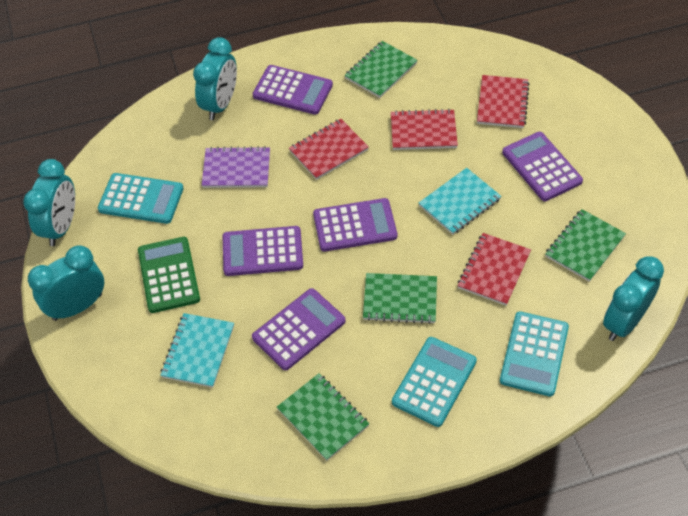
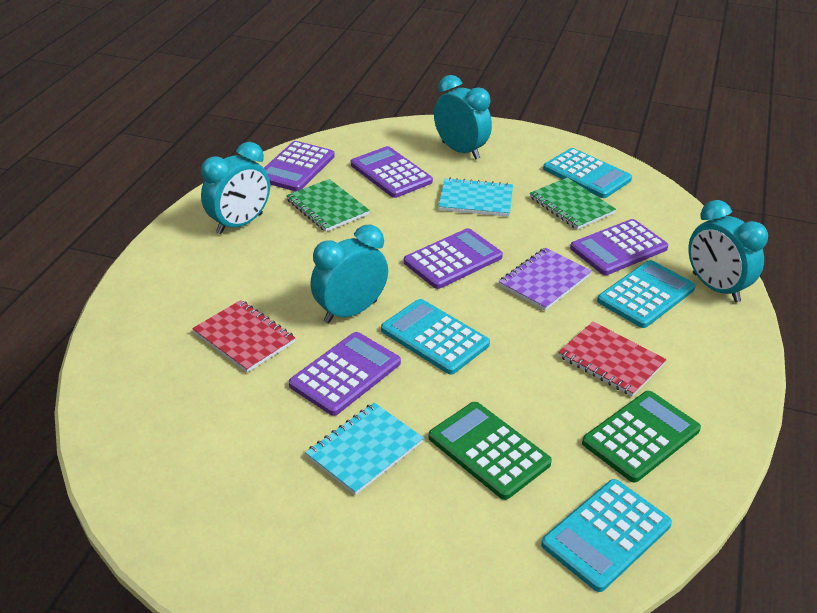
green calculator: 1 -> 2
green notebook: 4 -> 2
red notebook: 4 -> 2
turquoise calculator: 3 -> 4

